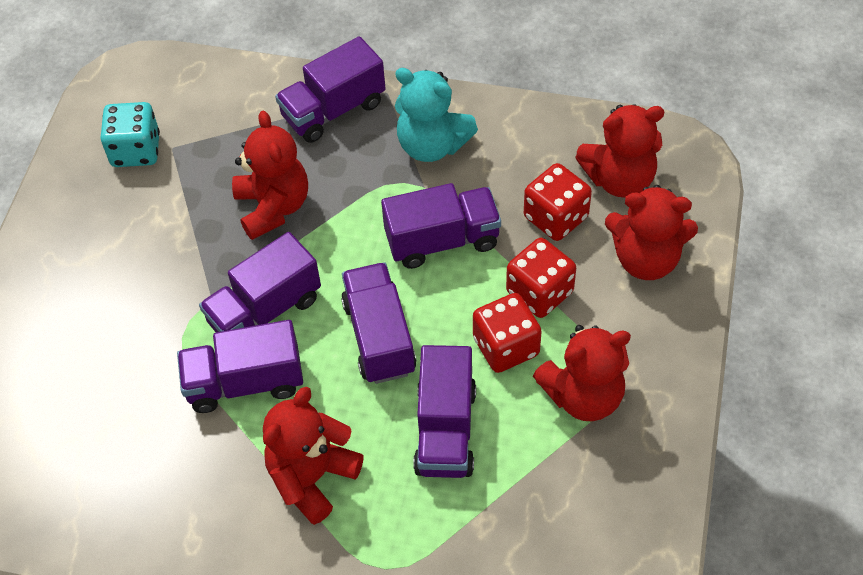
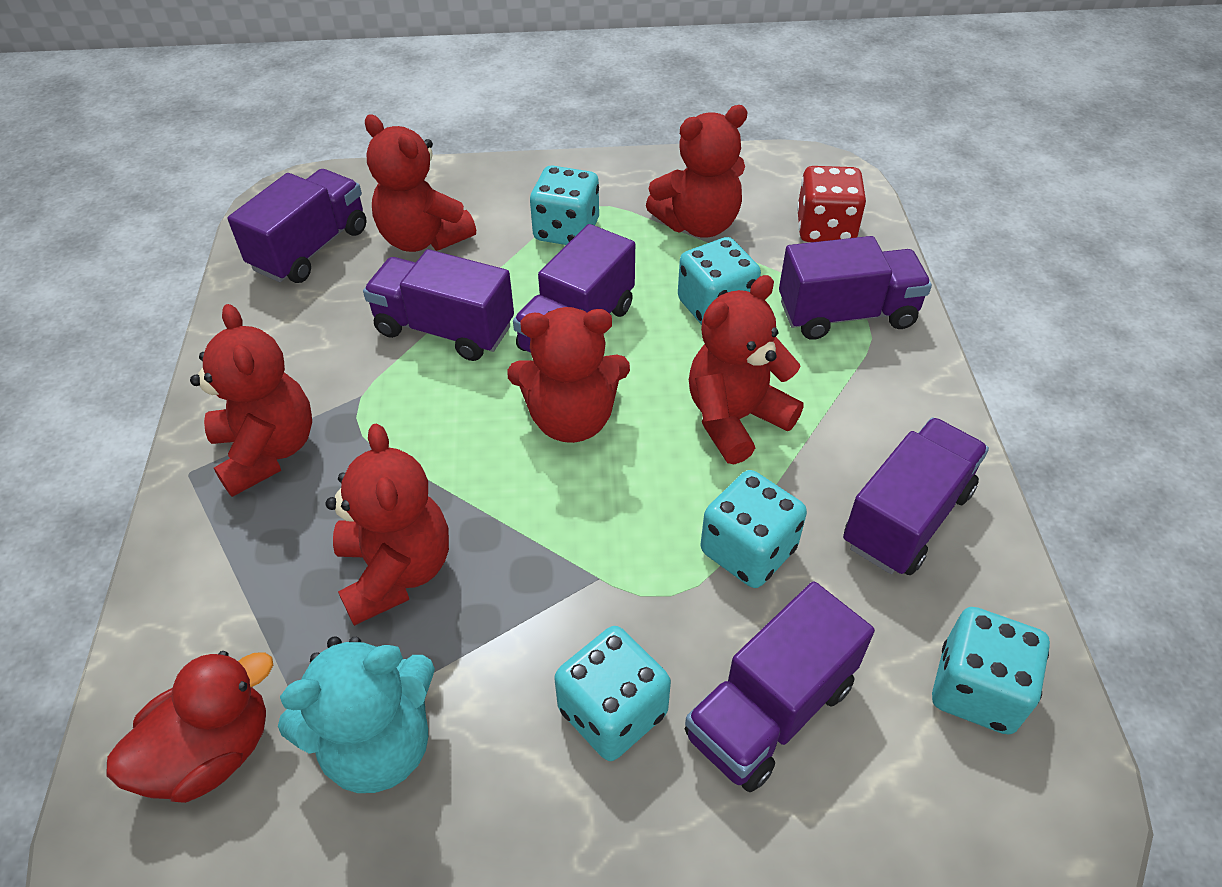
red dice: 3 -> 1
red duck: 0 -> 1
red teddy bear: 5 -> 6
turquoise dice: 1 -> 5

